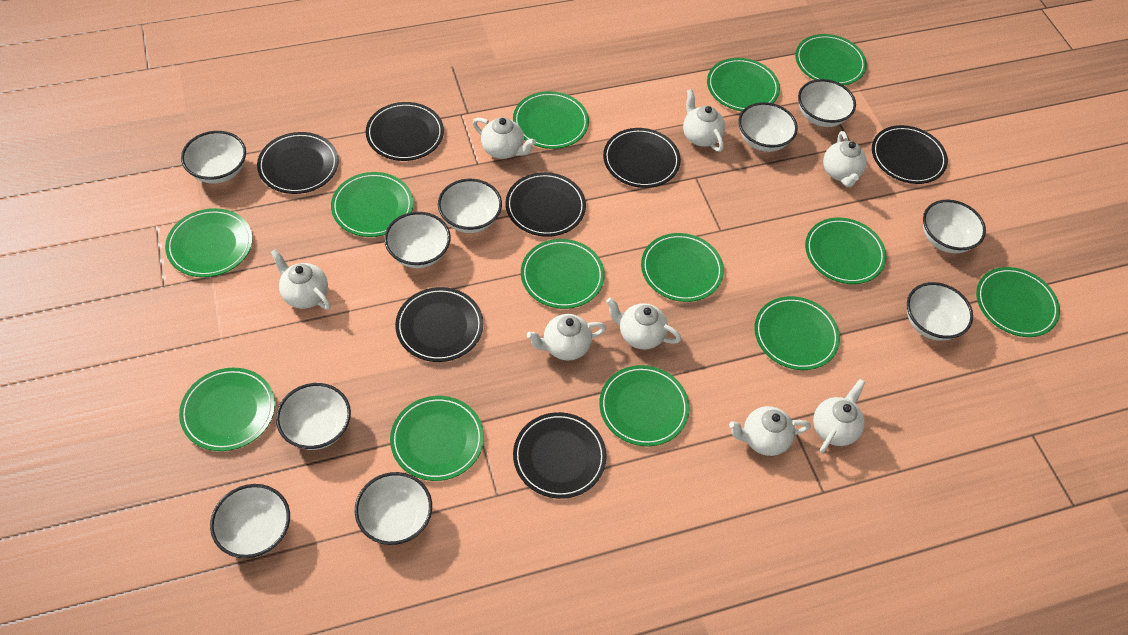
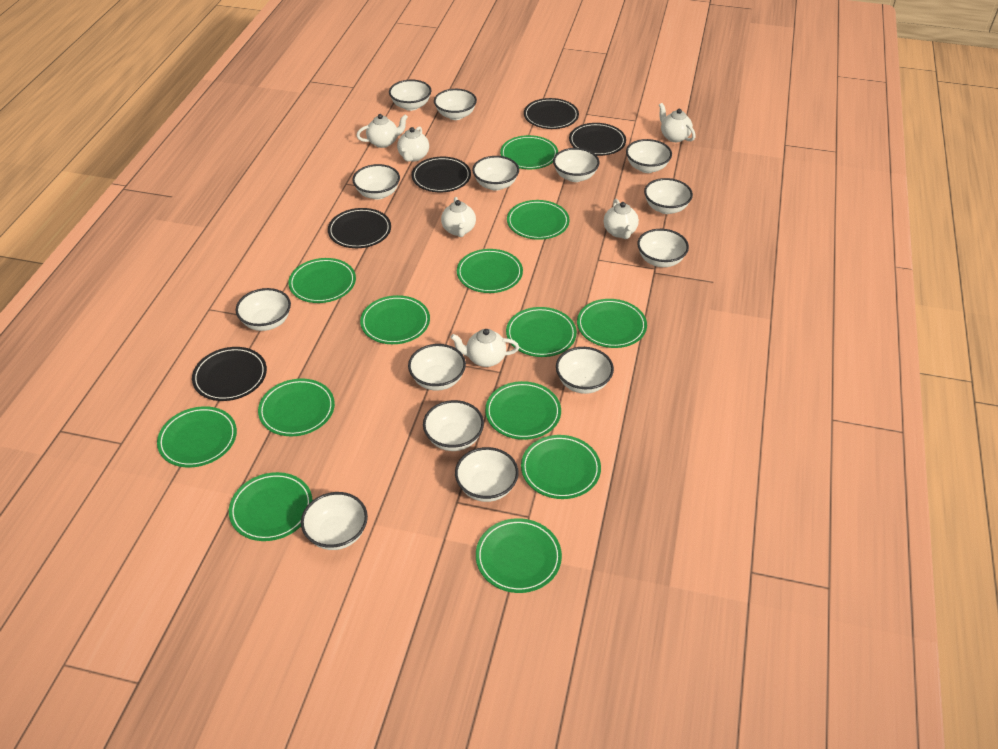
black plate: 7 -> 5
white bowl: 10 -> 14
white teapot: 8 -> 6

